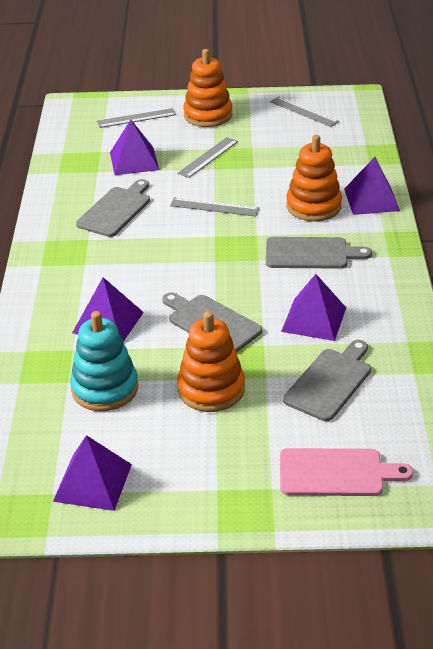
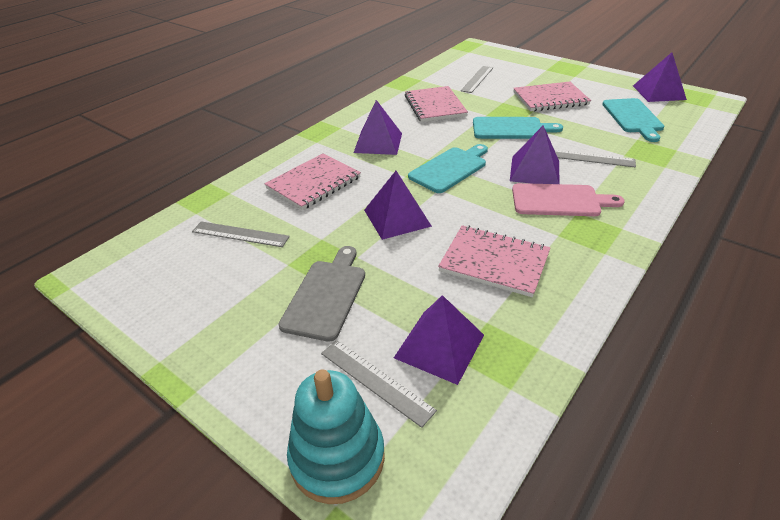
grey cutting board: 4 -> 1
orange stacking toy: 3 -> 0
pink notebook: 0 -> 4
turquoise cutting board: 0 -> 3

